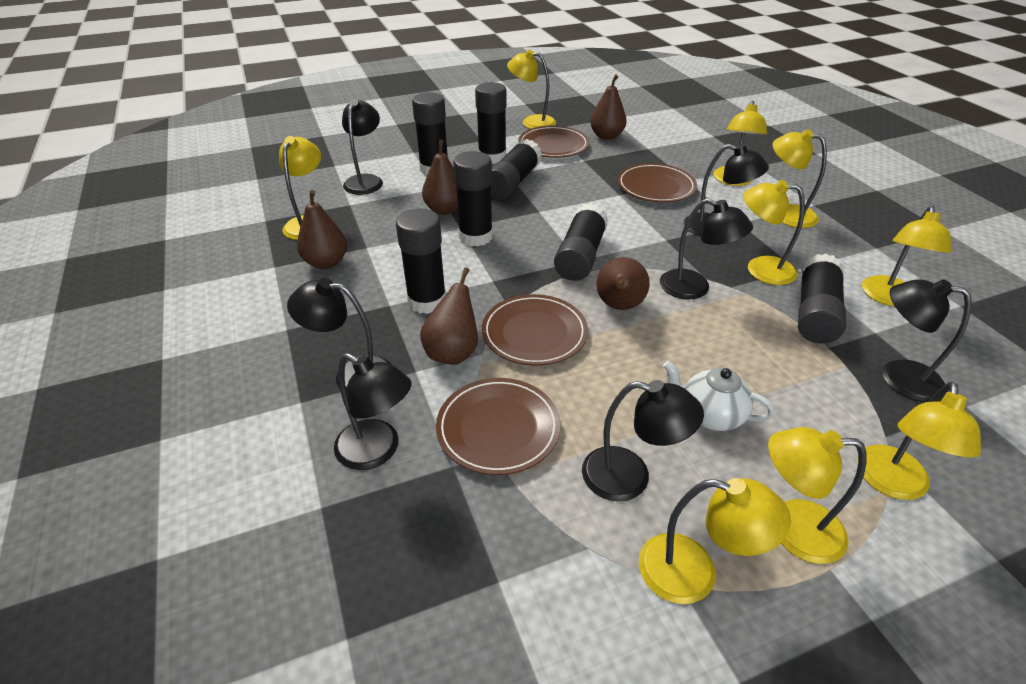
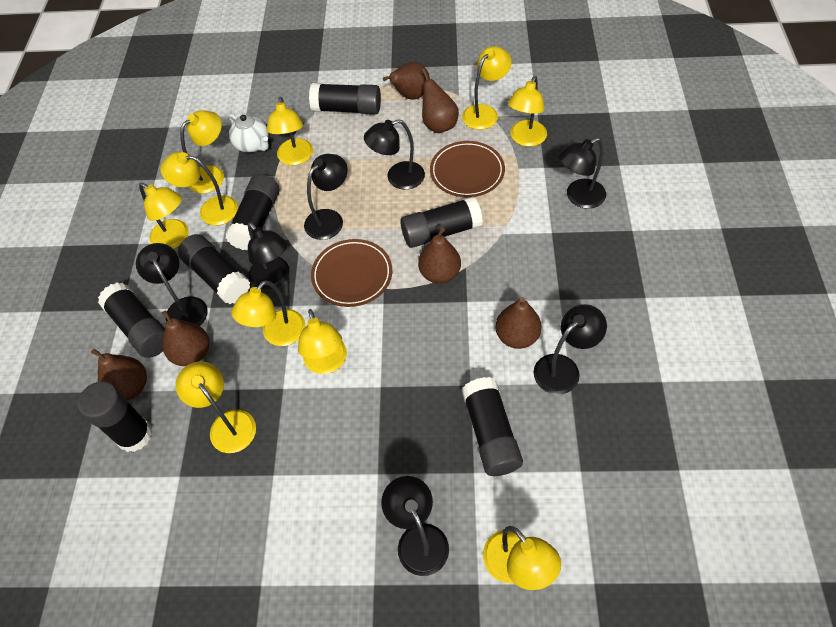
brown pear: 5 -> 6
brown plate: 4 -> 2
yellow lamp: 9 -> 10

